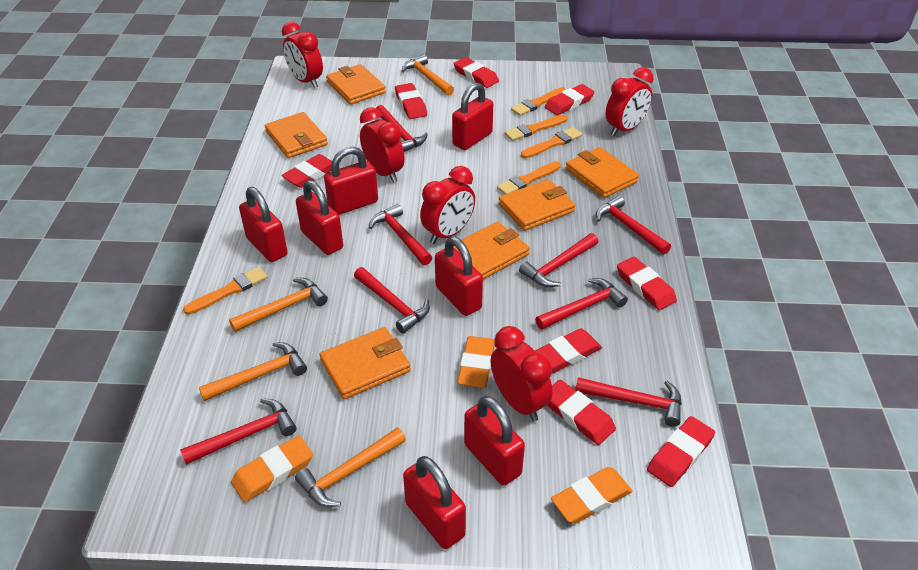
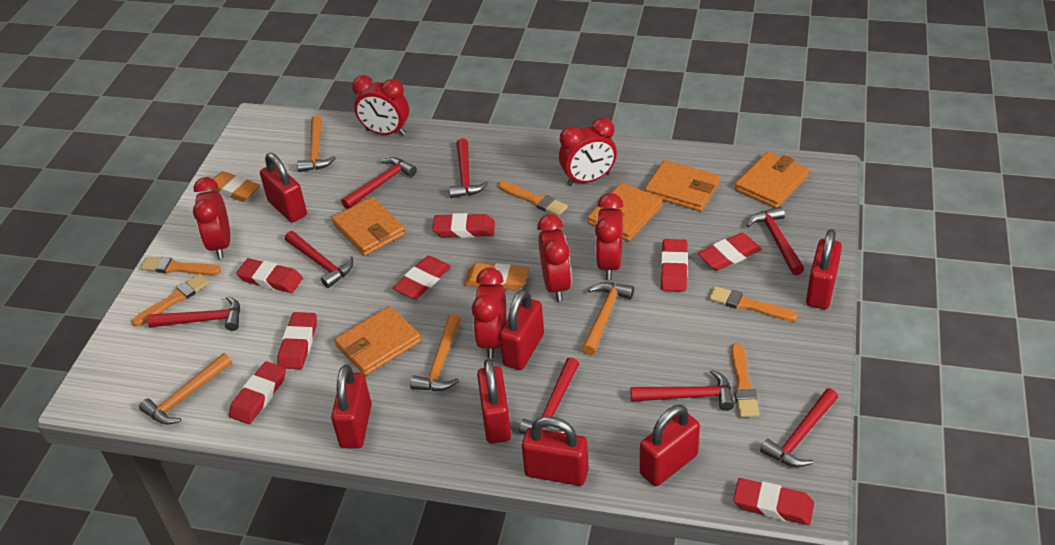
orange eraser: 3 -> 2
orange wallet: 6 -> 5
red clock: 5 -> 6

